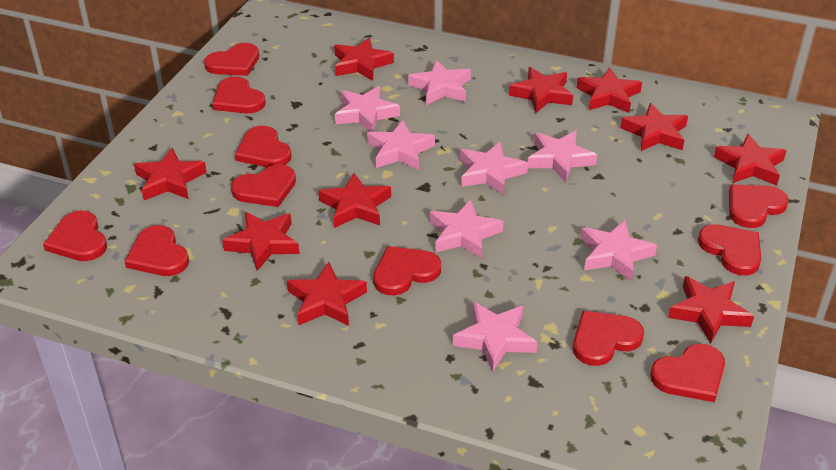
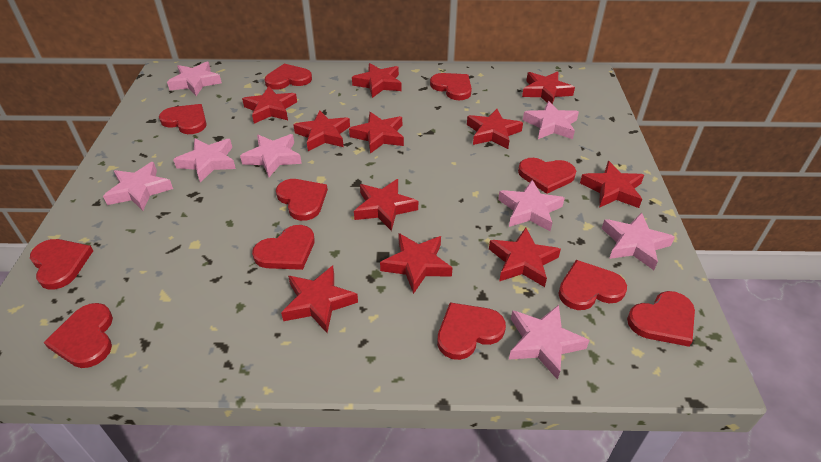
red star: 10 -> 11

